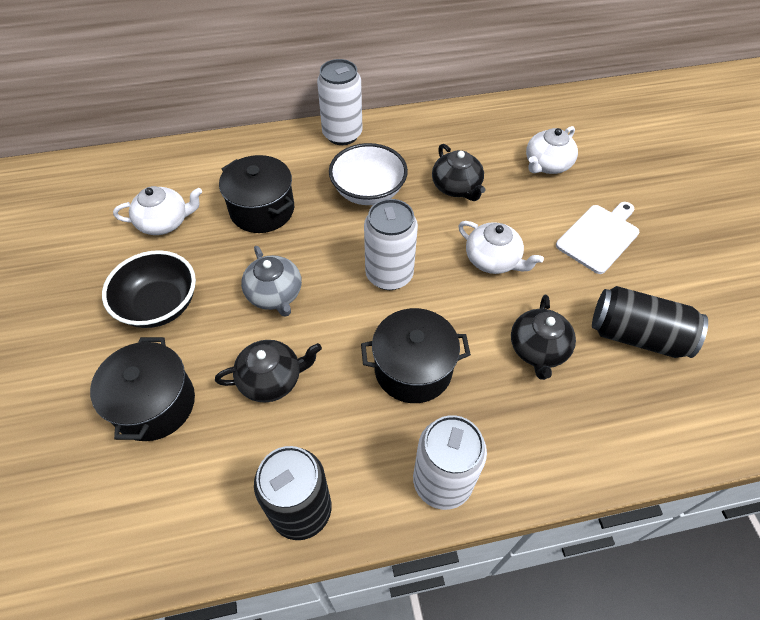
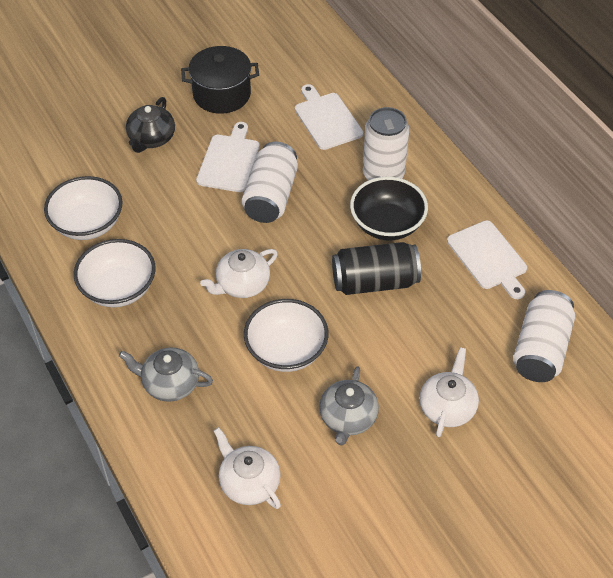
black can: 2 -> 1
black pot: 3 -> 1
black teapot: 3 -> 1
grey teapot: 1 -> 2
white bowl: 1 -> 3
white cutting board: 1 -> 3

